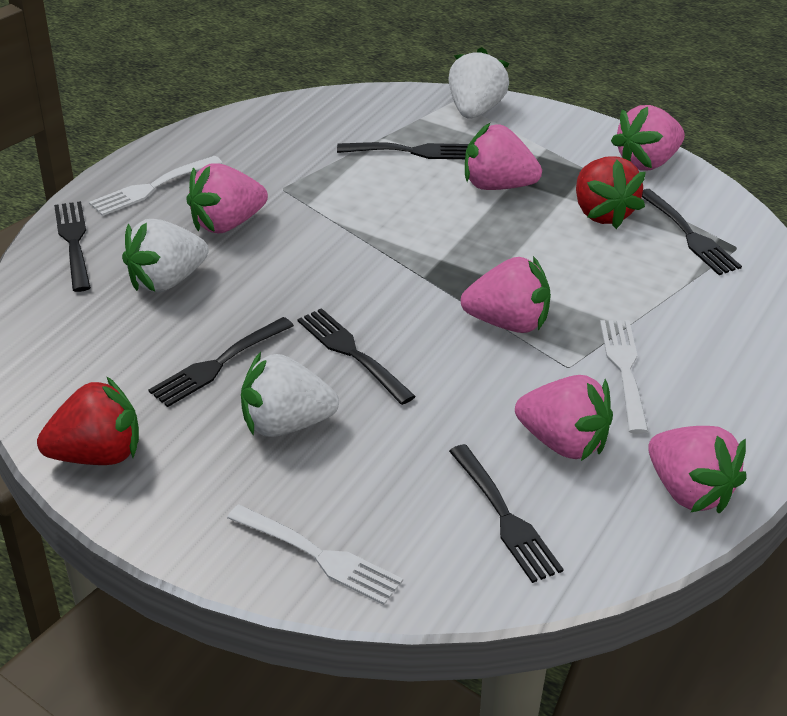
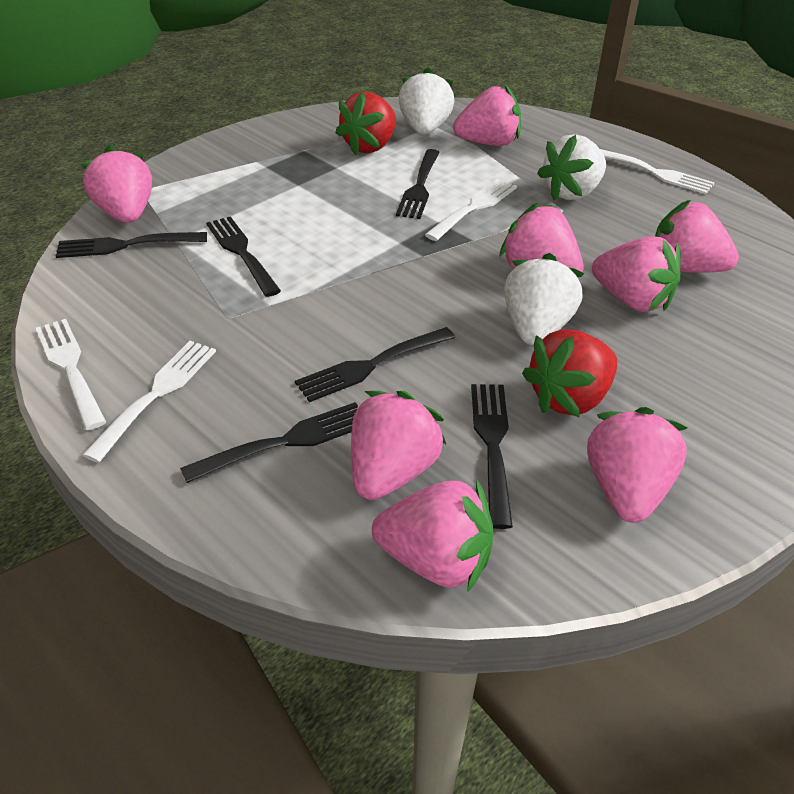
pink strawberry: 6 -> 8
white fork: 3 -> 4

